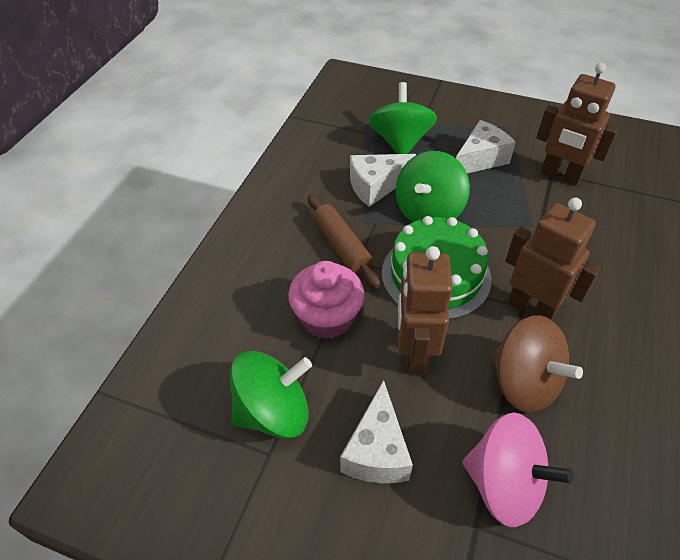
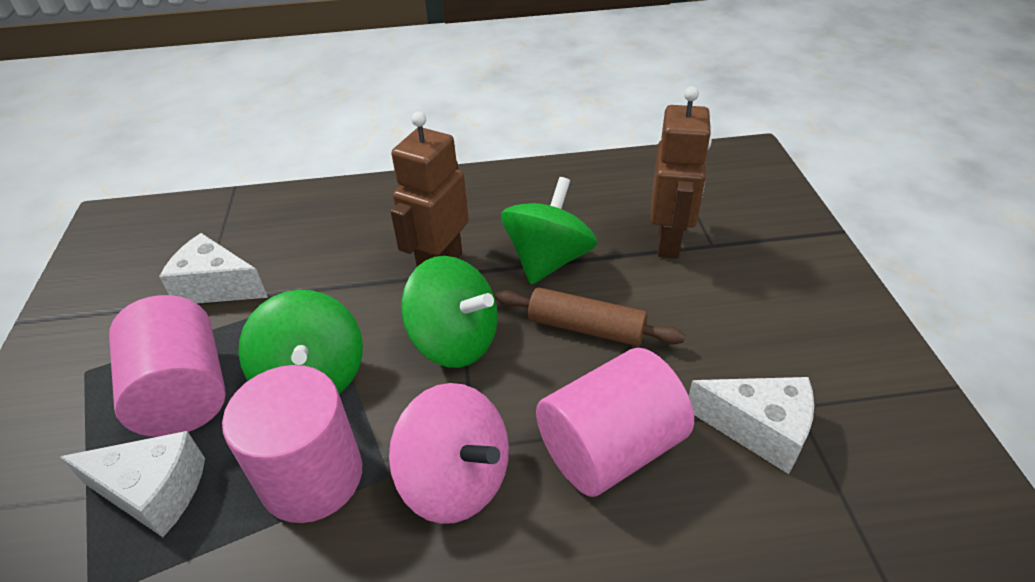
brown robot: 3 -> 2
brown spinning top: 1 -> 0
green cake: 1 -> 0
pink cupcake: 1 -> 0
pink cylinder: 0 -> 3

